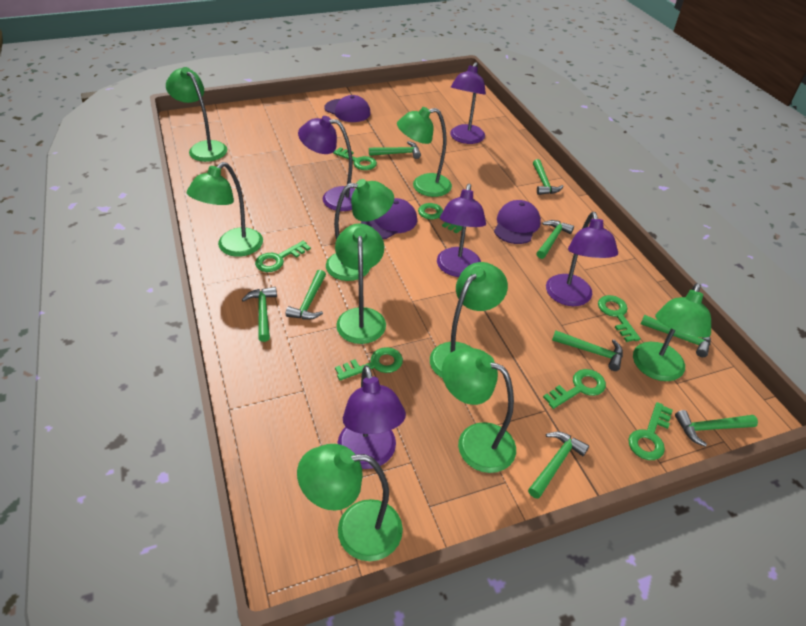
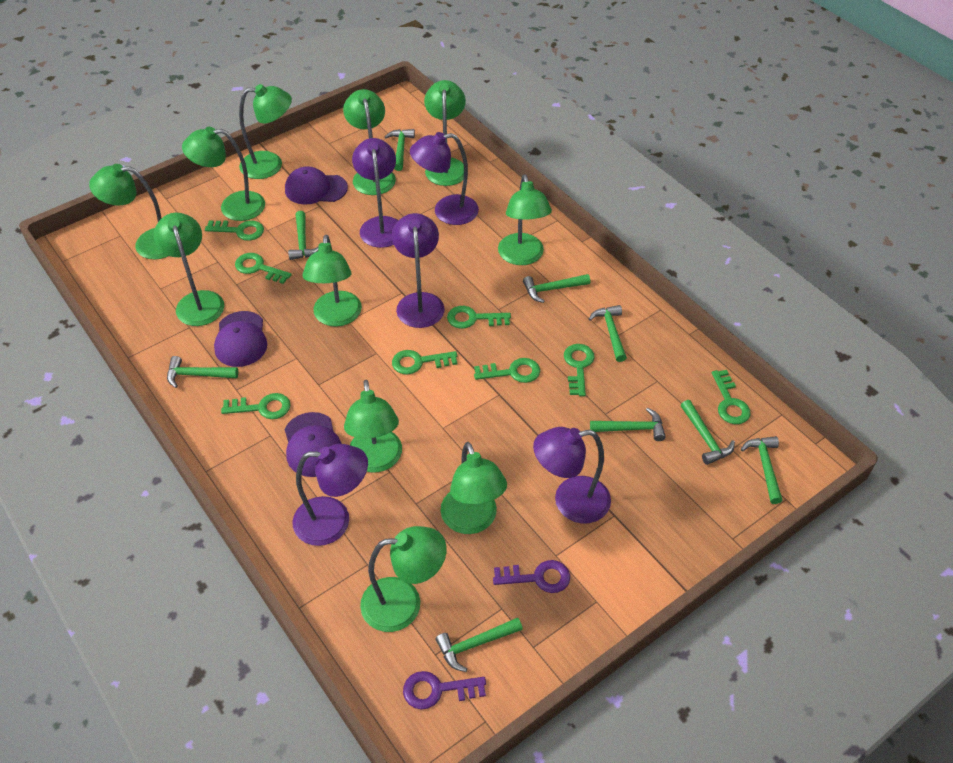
green key: 7 -> 8
green lamp: 9 -> 11
purple key: 0 -> 2

